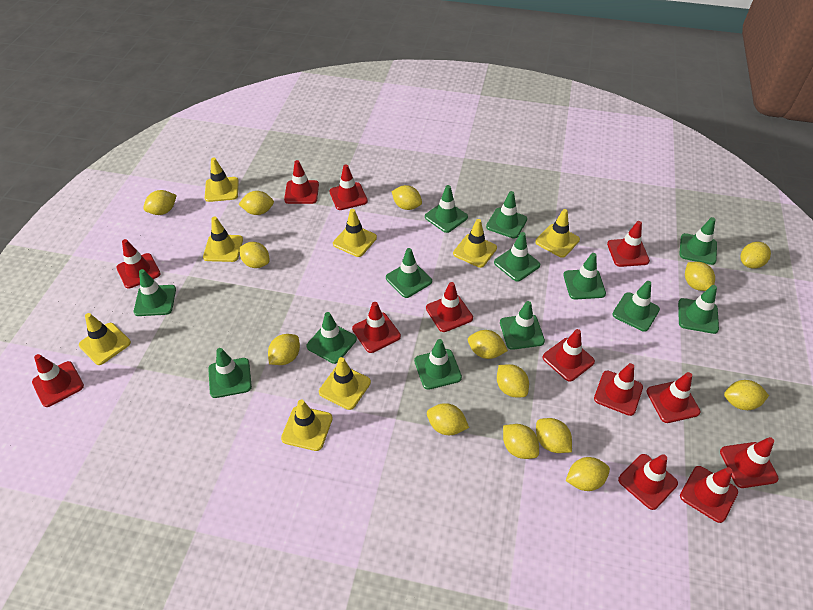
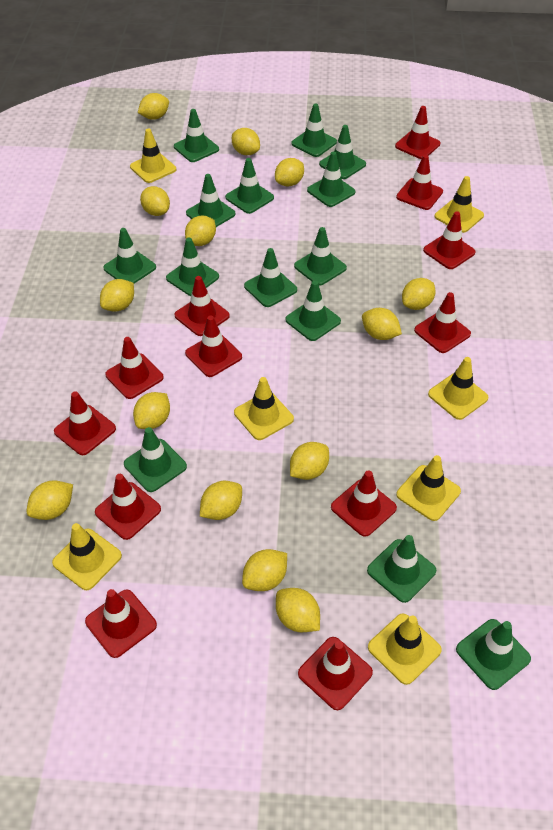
green traffic cone: 13 -> 14
red traffic cone: 13 -> 12
yellow traffic cone: 8 -> 7

